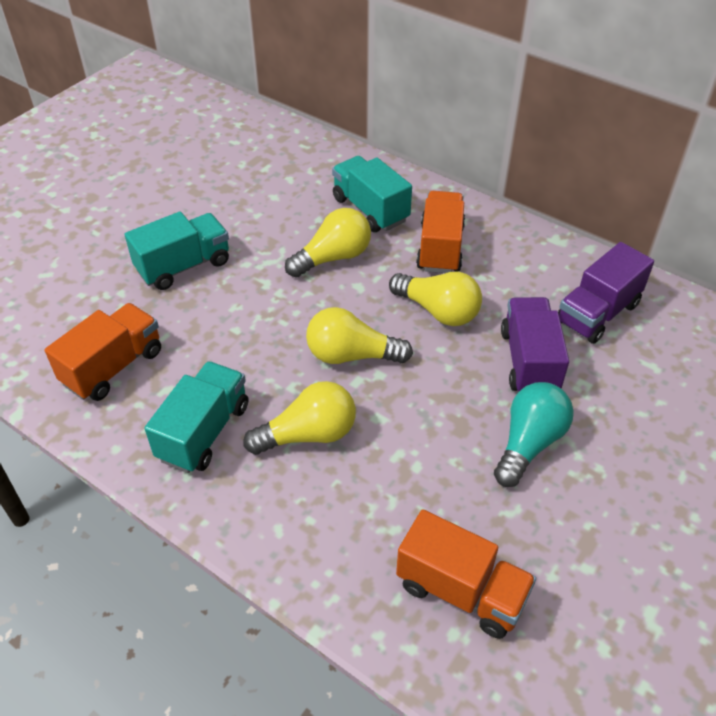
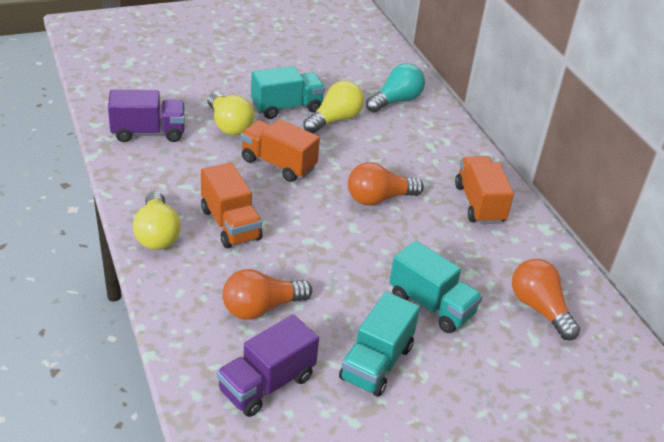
orange light bulb: 0 -> 3
yellow light bulb: 4 -> 3

